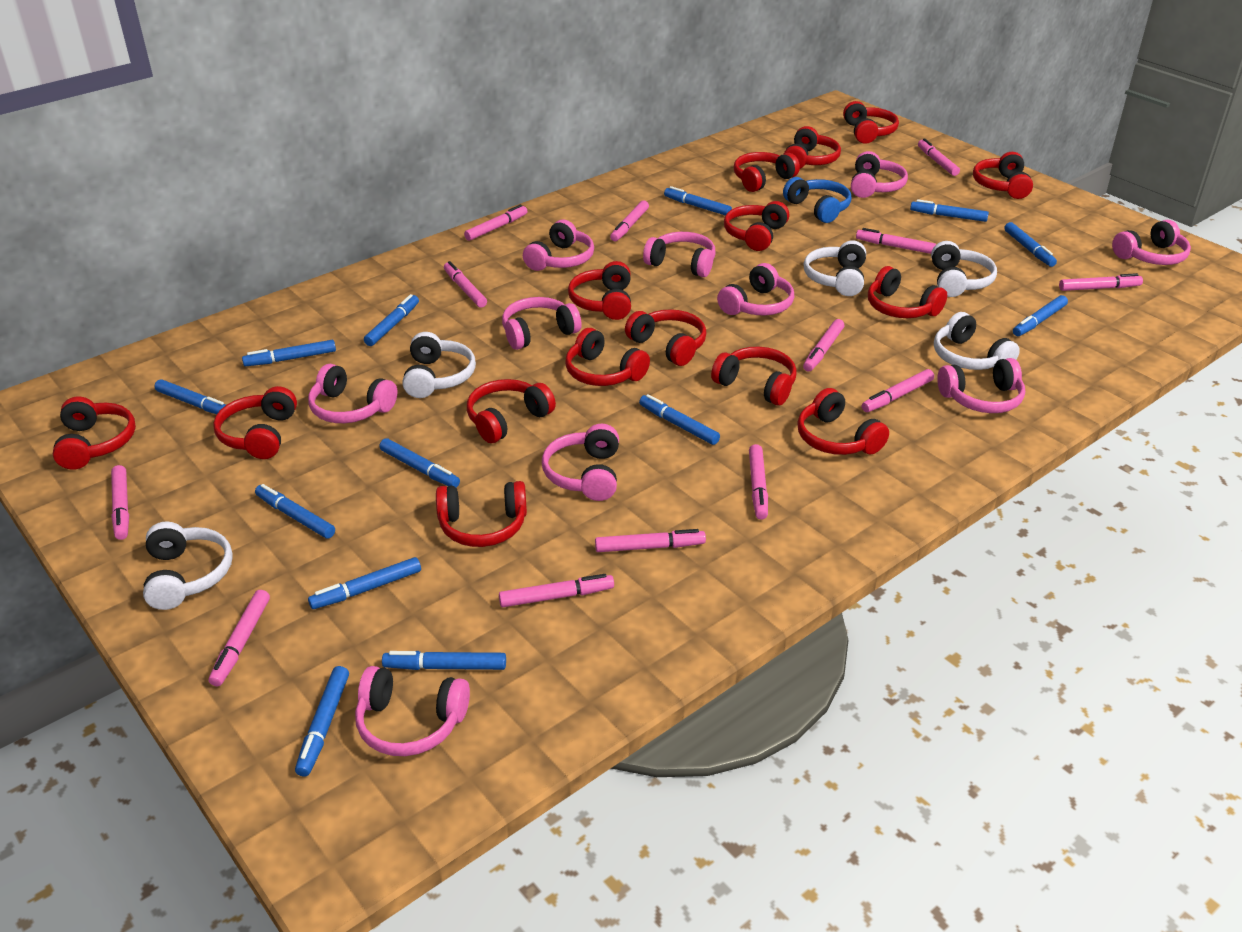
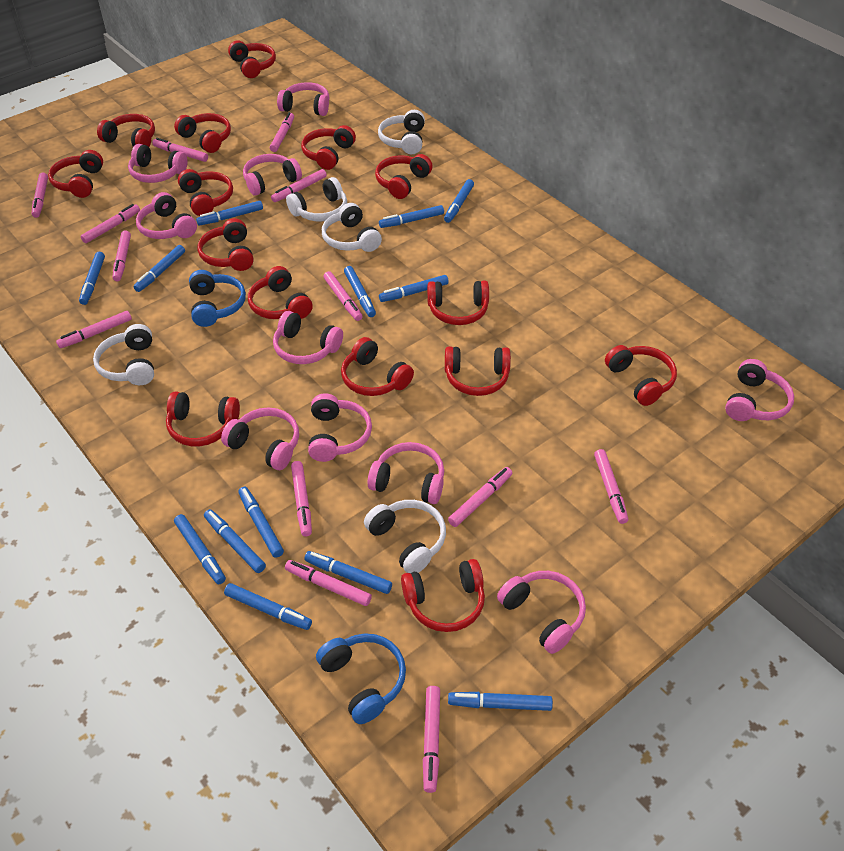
blue headphones: 1 -> 2

